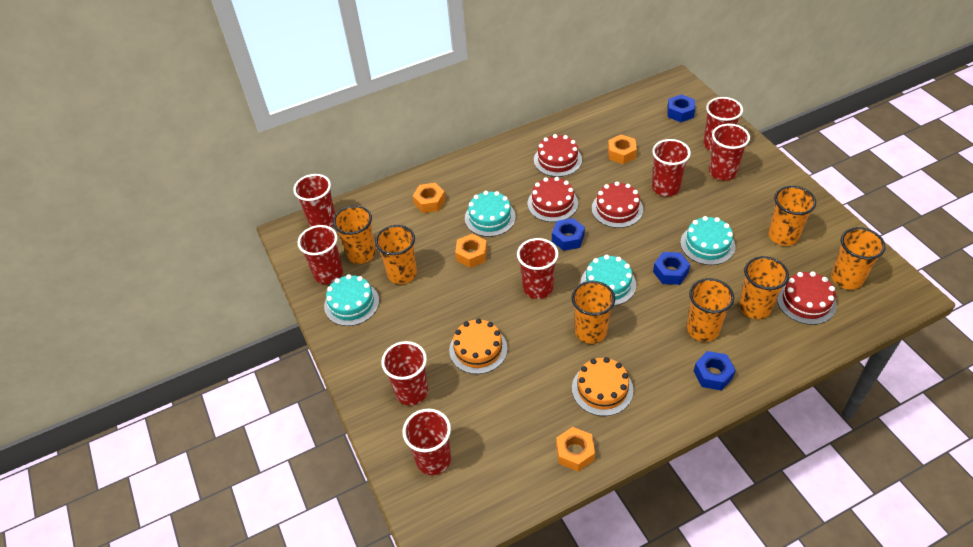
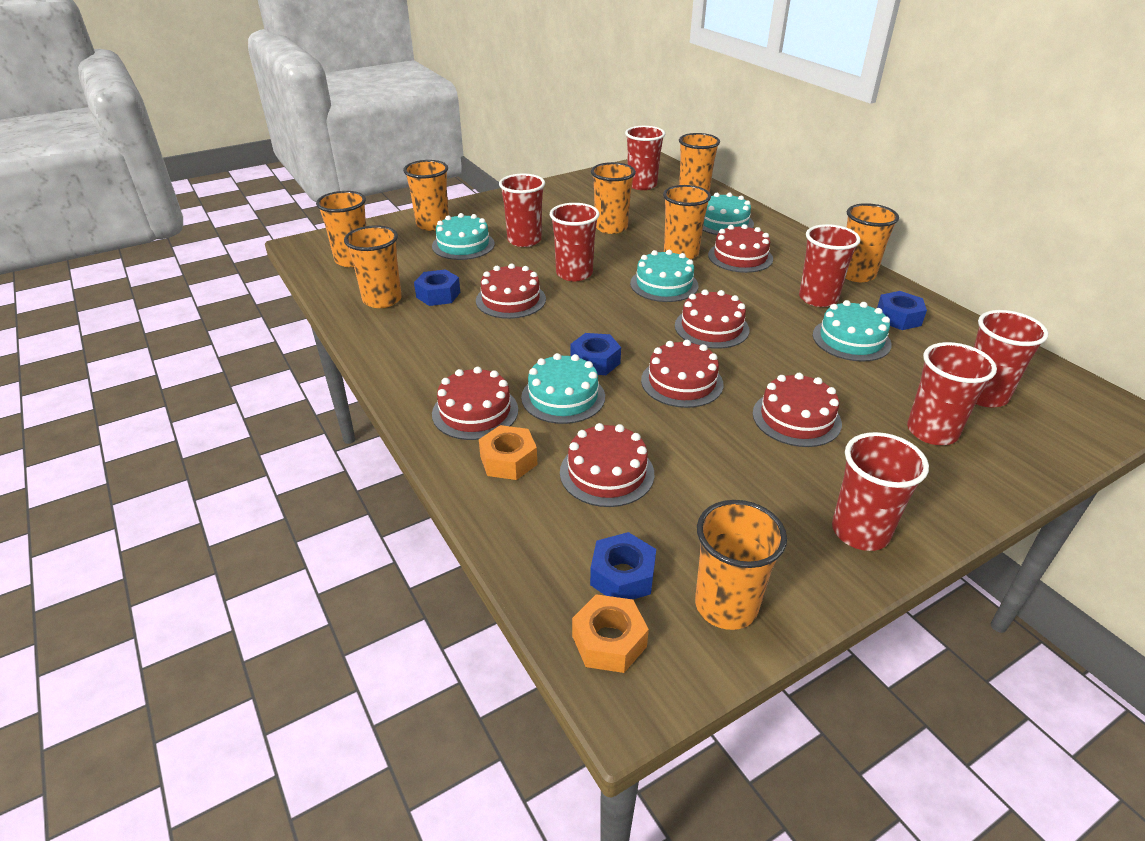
orange cake: 2 -> 0
orange cup: 7 -> 8
orange nut: 4 -> 2
red cake: 4 -> 7
red cup: 8 -> 7
turquoise cake: 4 -> 5

